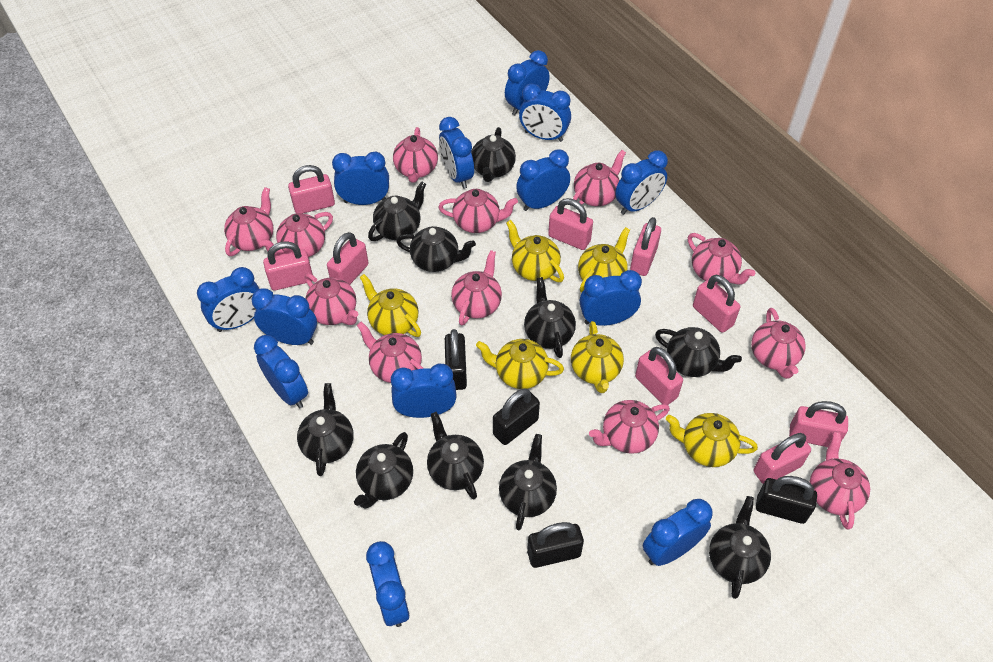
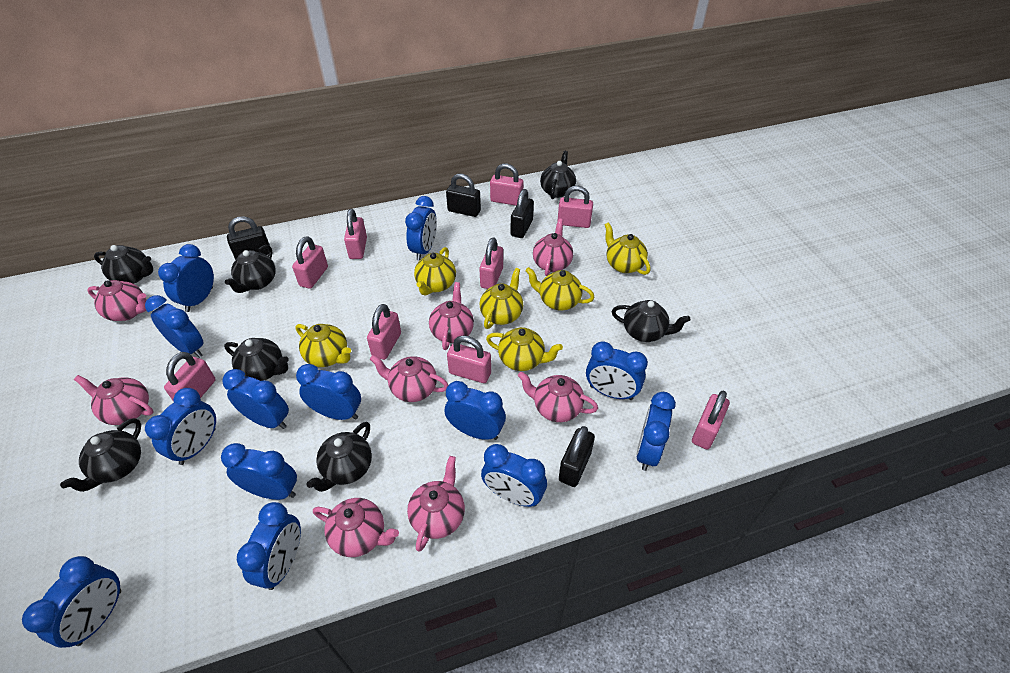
black teapot: 10 -> 7
pink teapot: 12 -> 8

